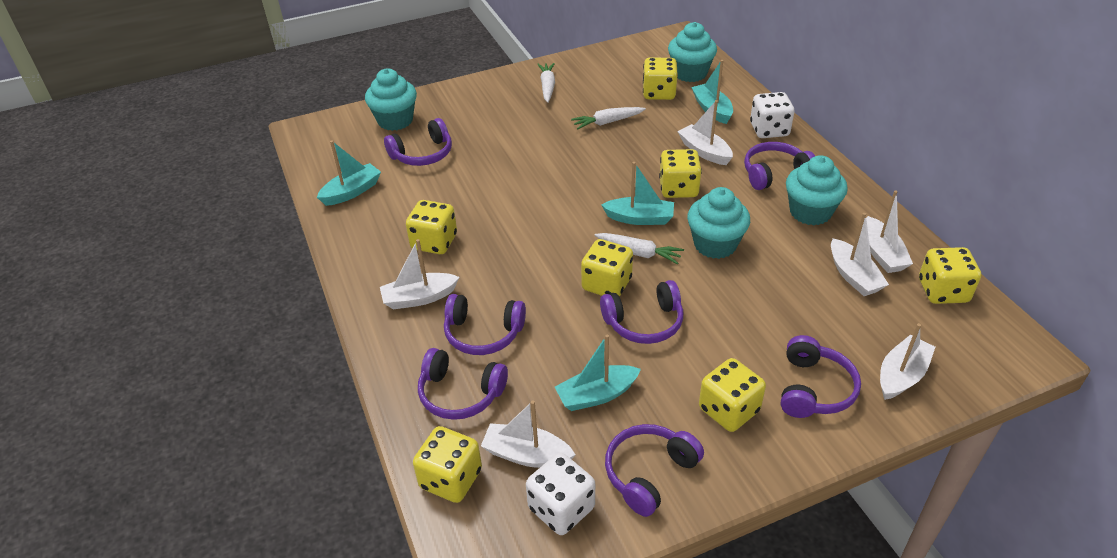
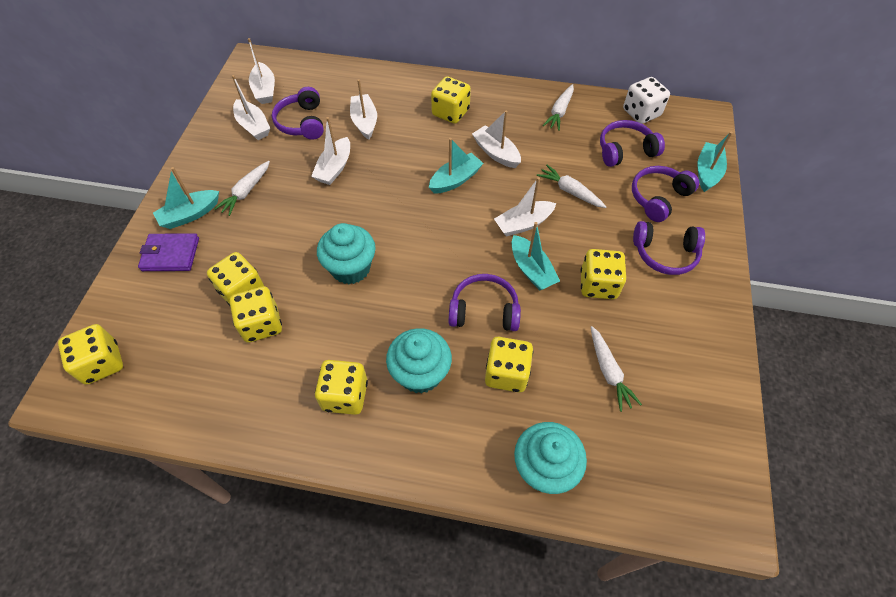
purple headphones: 7 -> 5
purple wallet: 0 -> 1
turquoise cupcake: 4 -> 3
white carrot: 3 -> 4
white dice: 2 -> 1

